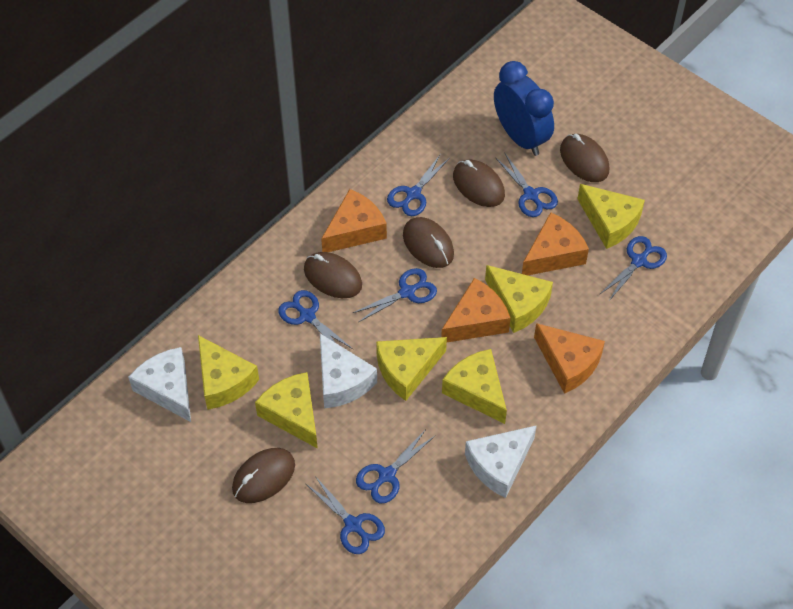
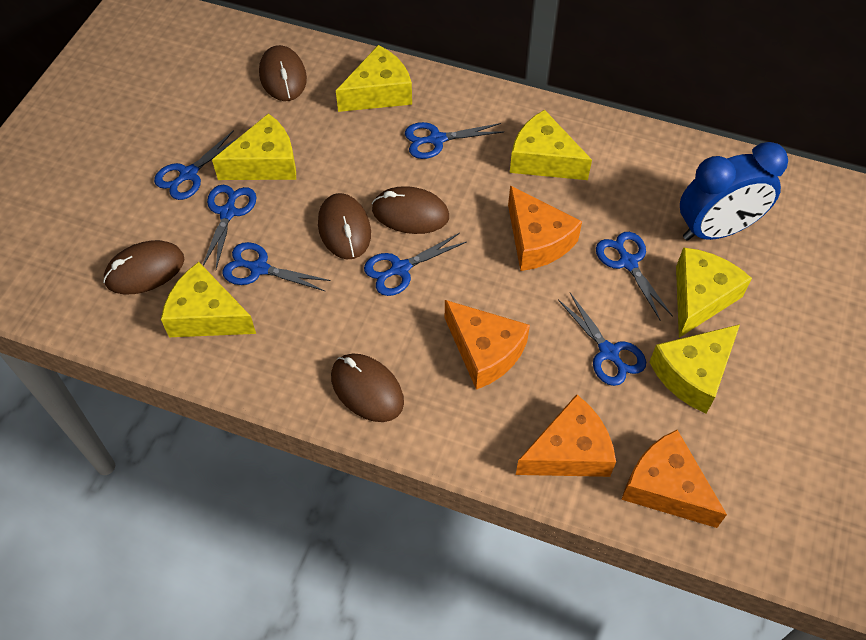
white cheese: 3 -> 0

